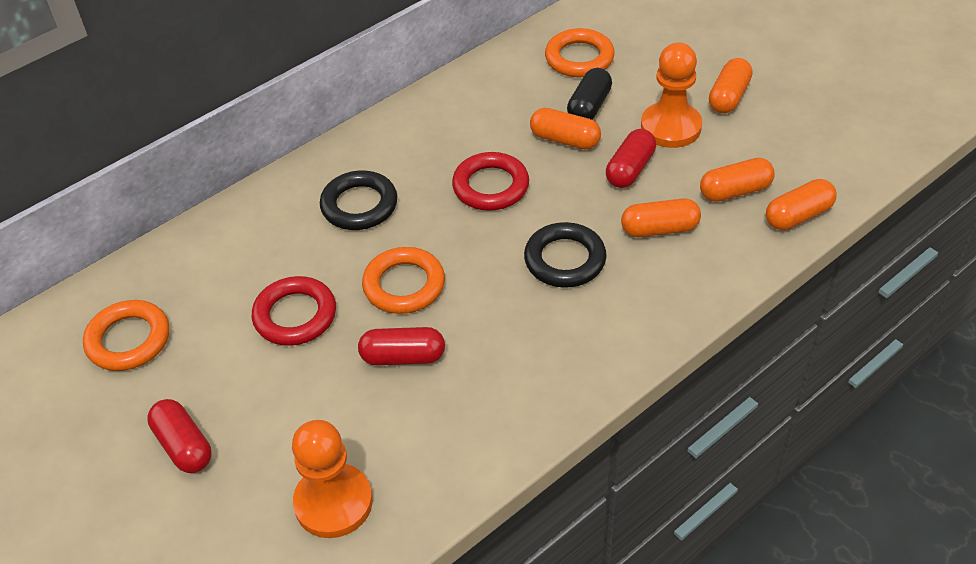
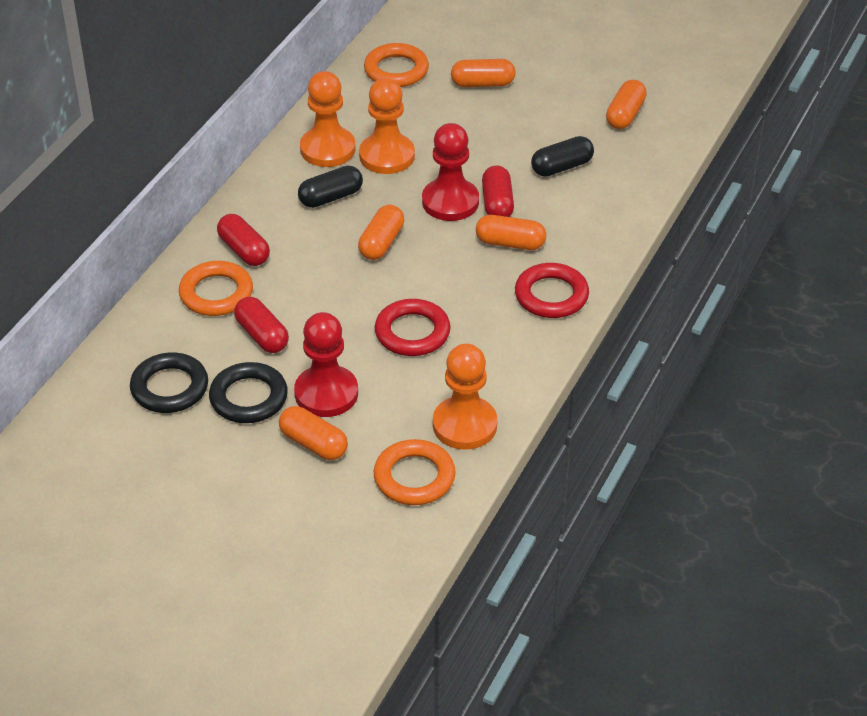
black capsule: 1 -> 2
orange pawn: 2 -> 3
red pawn: 0 -> 2

